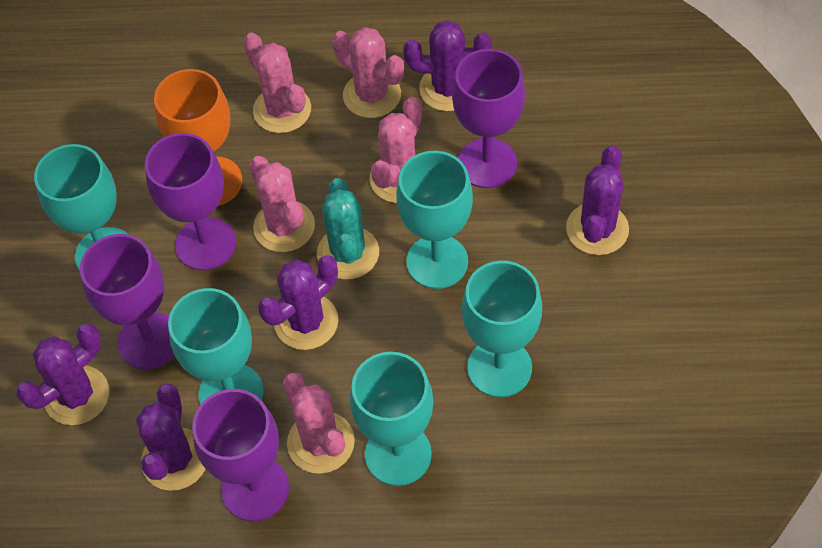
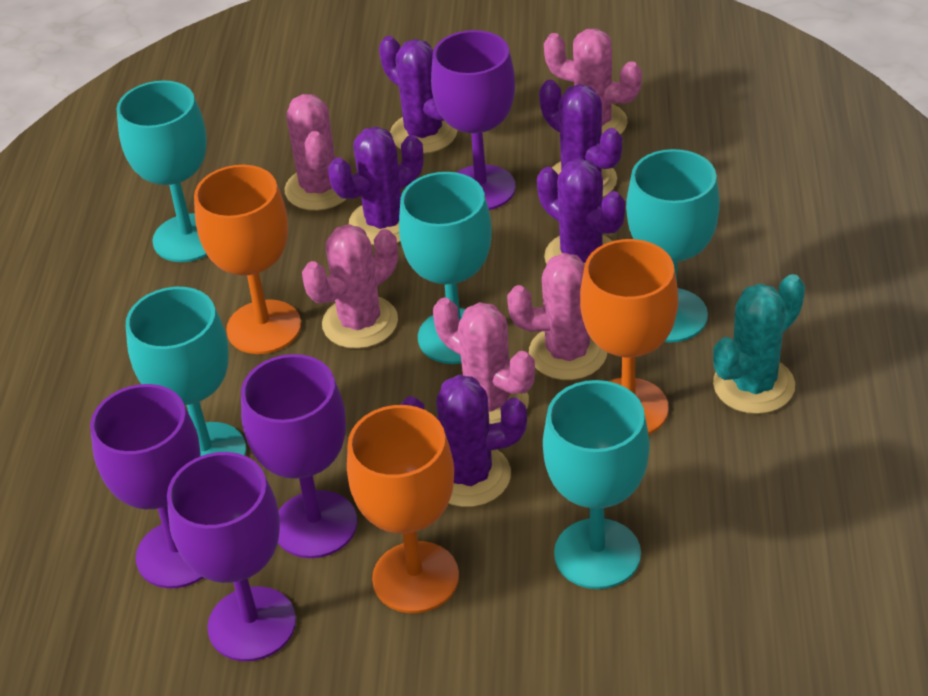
orange goblet: 1 -> 3

